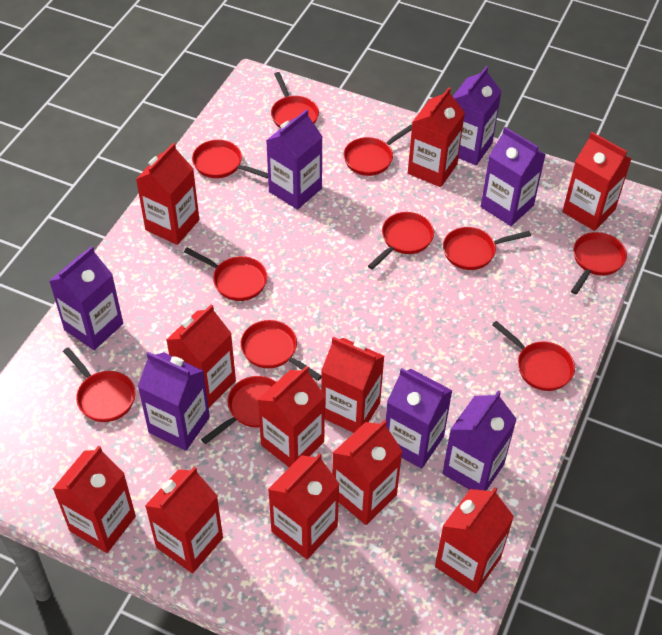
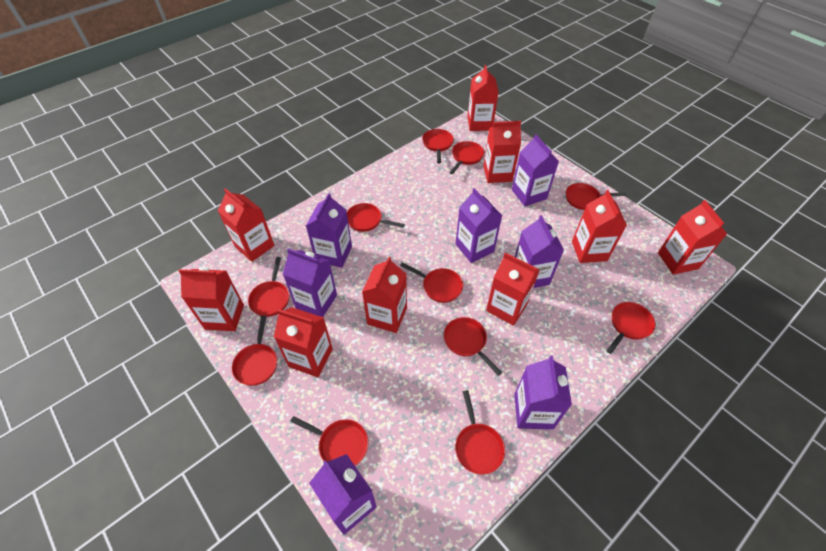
red carton: 11 -> 9

